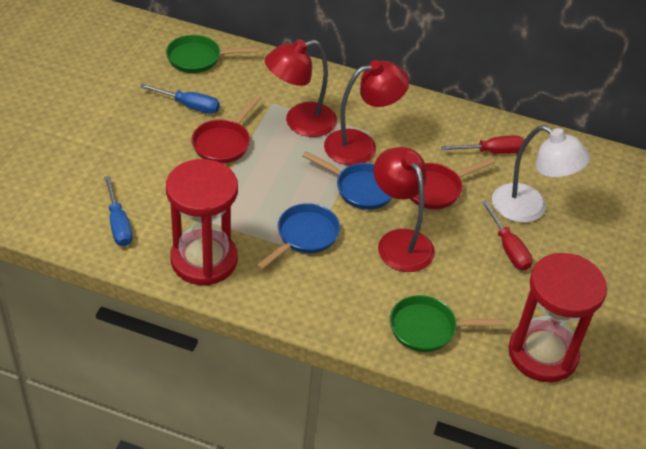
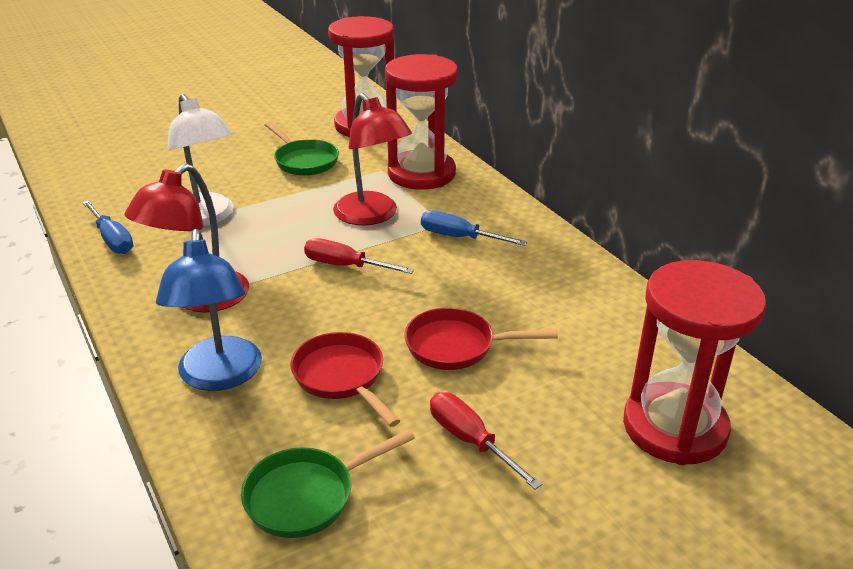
blue lamp: 0 -> 1
blue pan: 2 -> 0
red hourglass: 2 -> 3
red lamp: 3 -> 2

